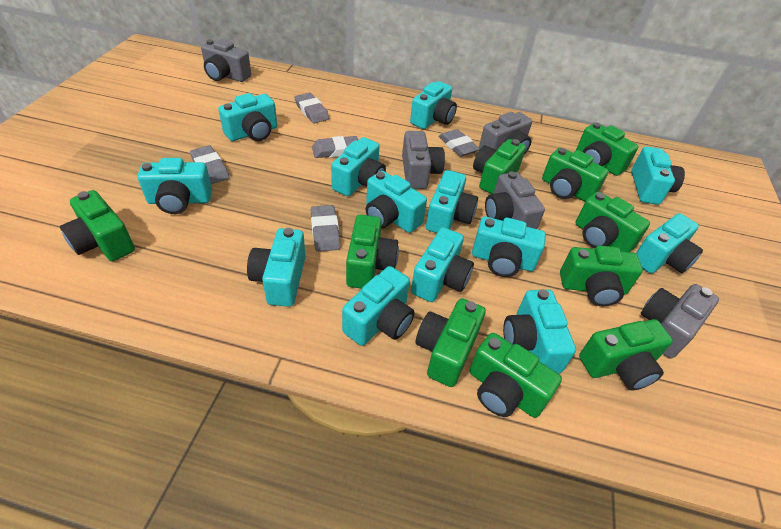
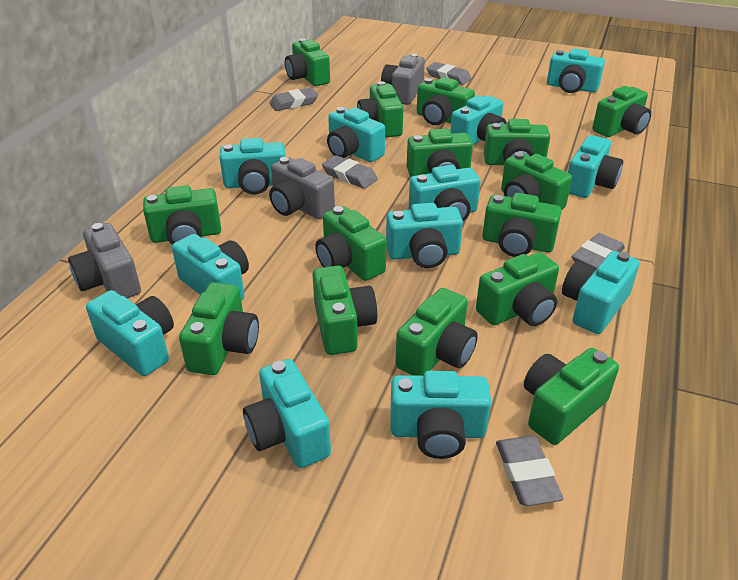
green camera: 10 -> 15
grey camera: 5 -> 3
turquoise camera: 13 -> 12

